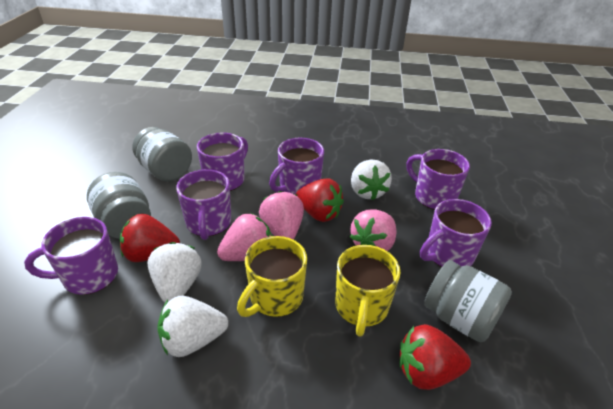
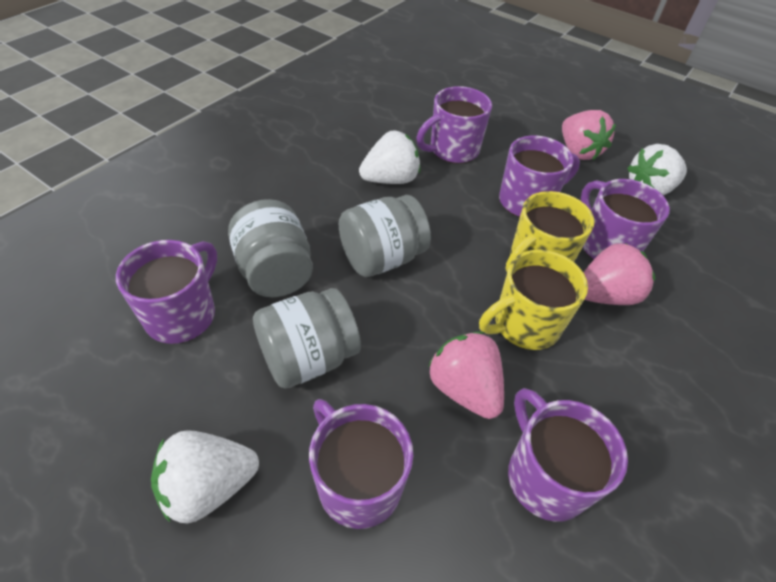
red strawberry: 3 -> 0

